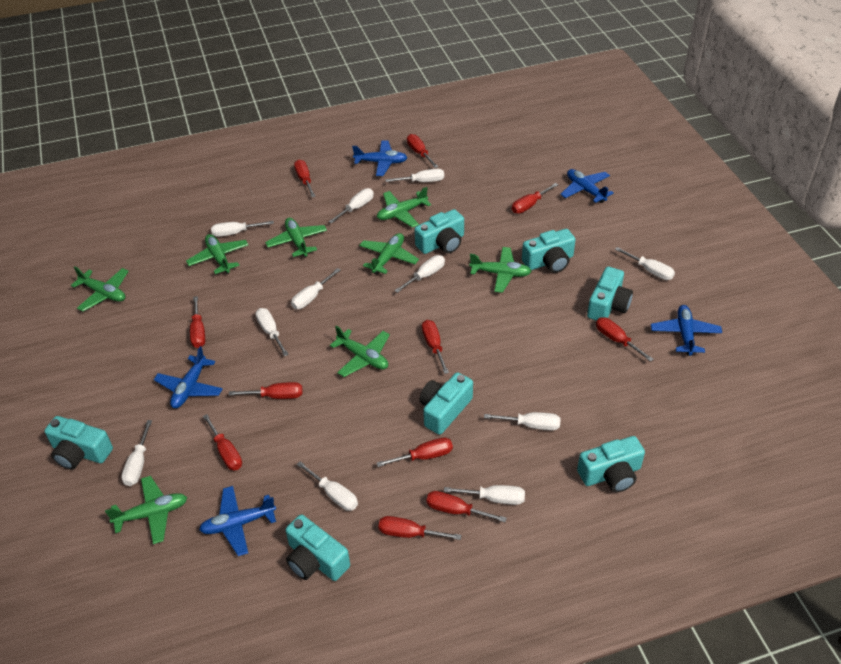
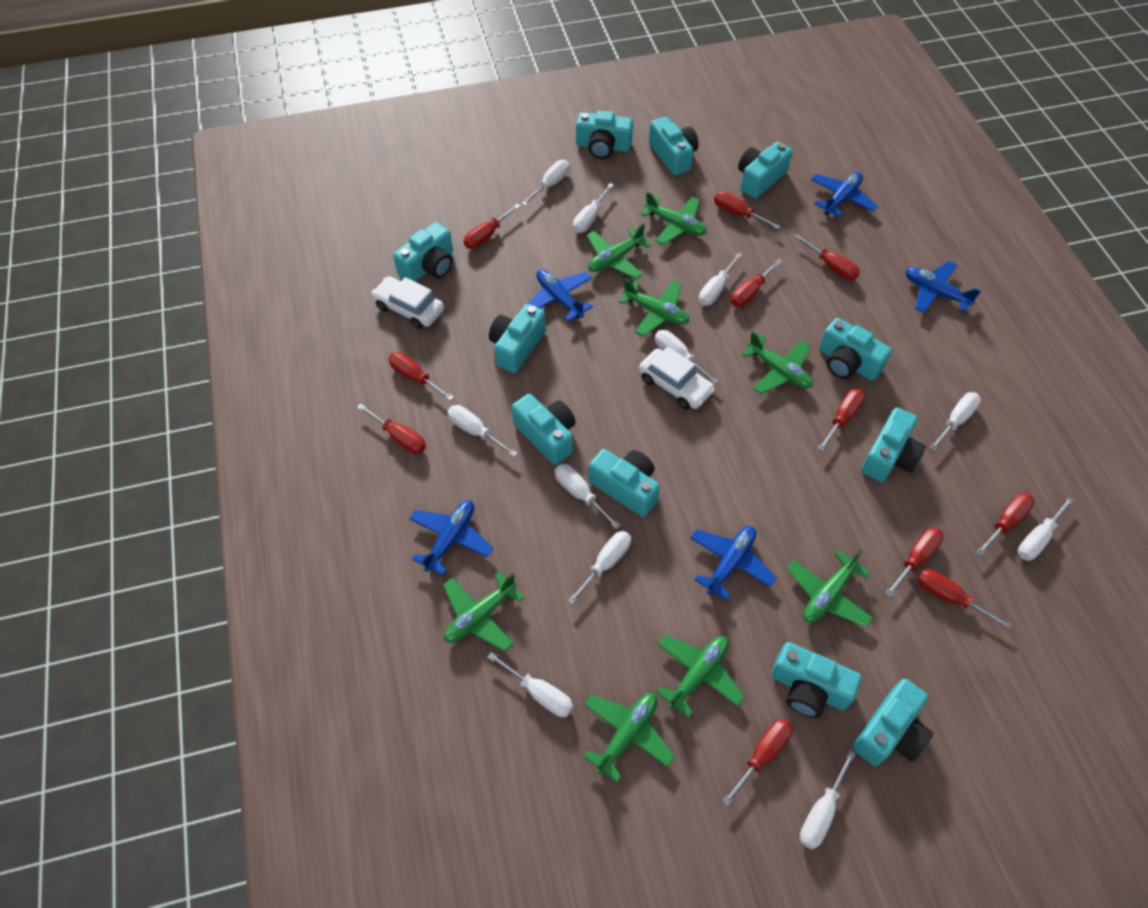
turquoise camera: 7 -> 11
white car: 0 -> 2

